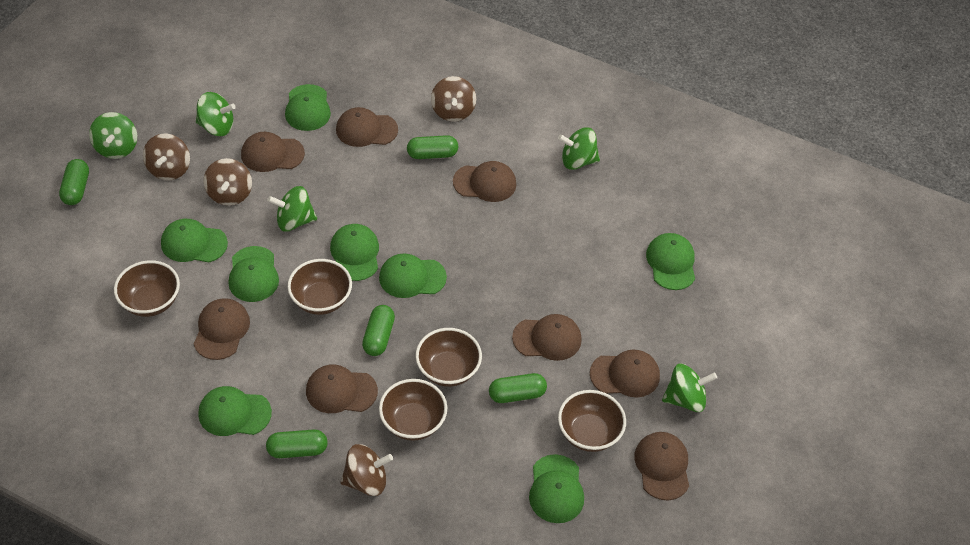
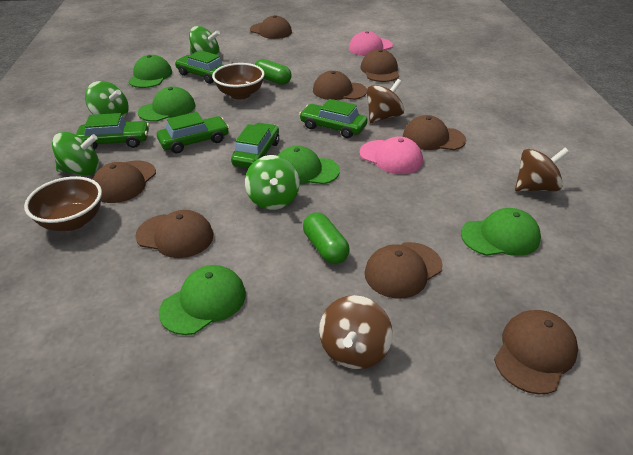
brown bowl: 5 -> 2
brown spinning top: 4 -> 3
green cap: 8 -> 5
green capsule: 5 -> 2
green car: 0 -> 5
green spinning top: 5 -> 4
pink cap: 0 -> 2

